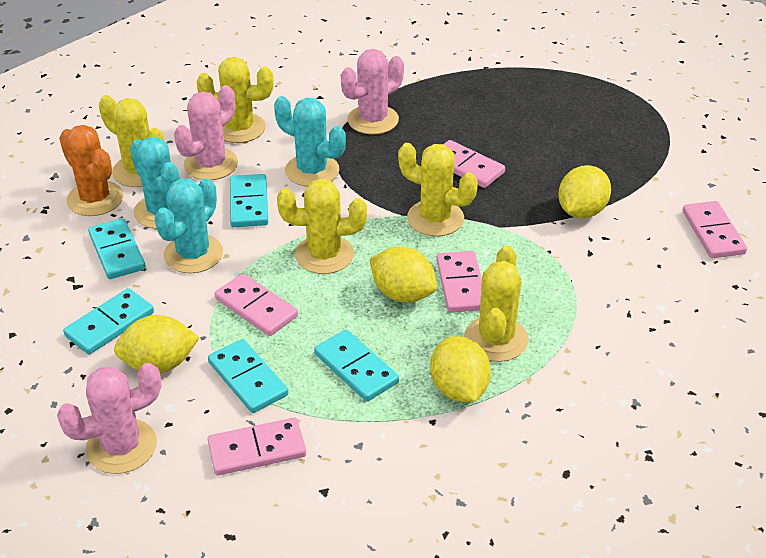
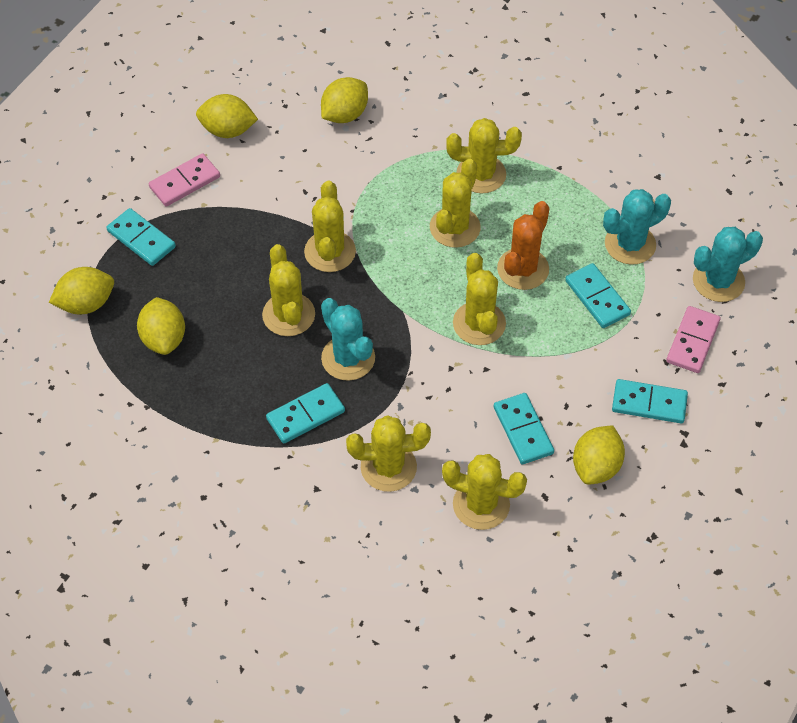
pink cactus: 3 -> 0
pink domino: 5 -> 2
yellow cactus: 5 -> 7
yellow lemon: 4 -> 5

